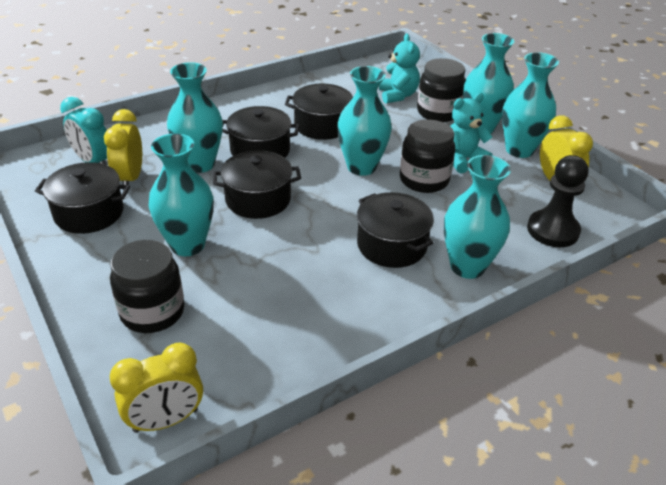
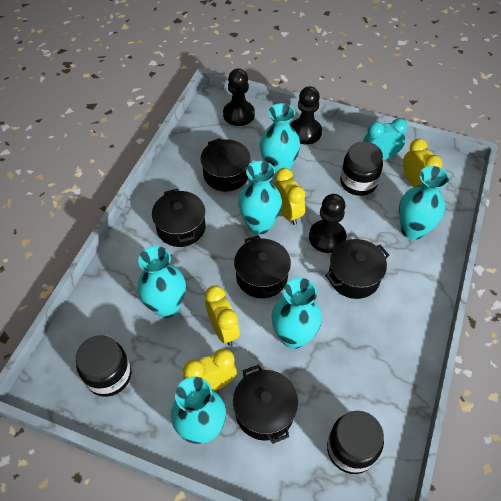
black pawn: 1 -> 3
turquoise teddy bear: 2 -> 0
yellow clock: 3 -> 4

